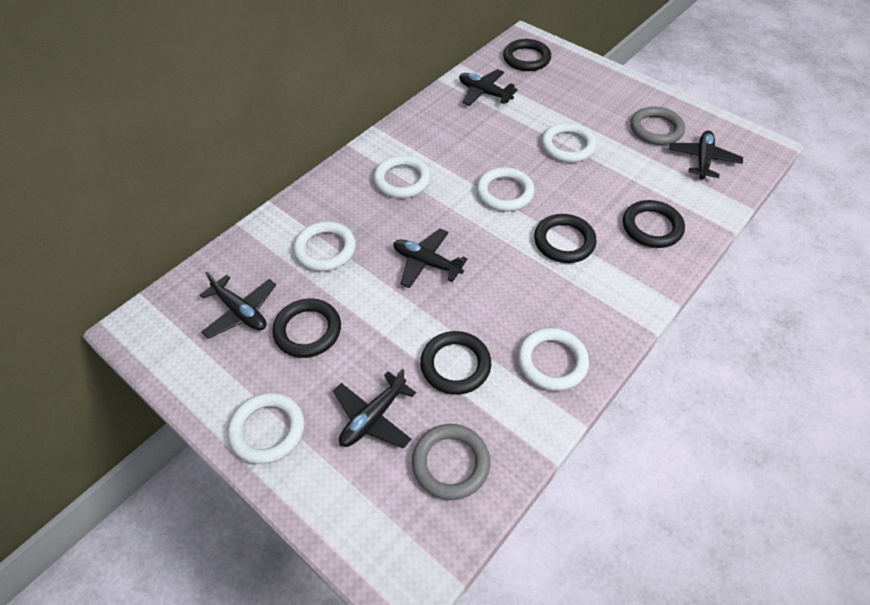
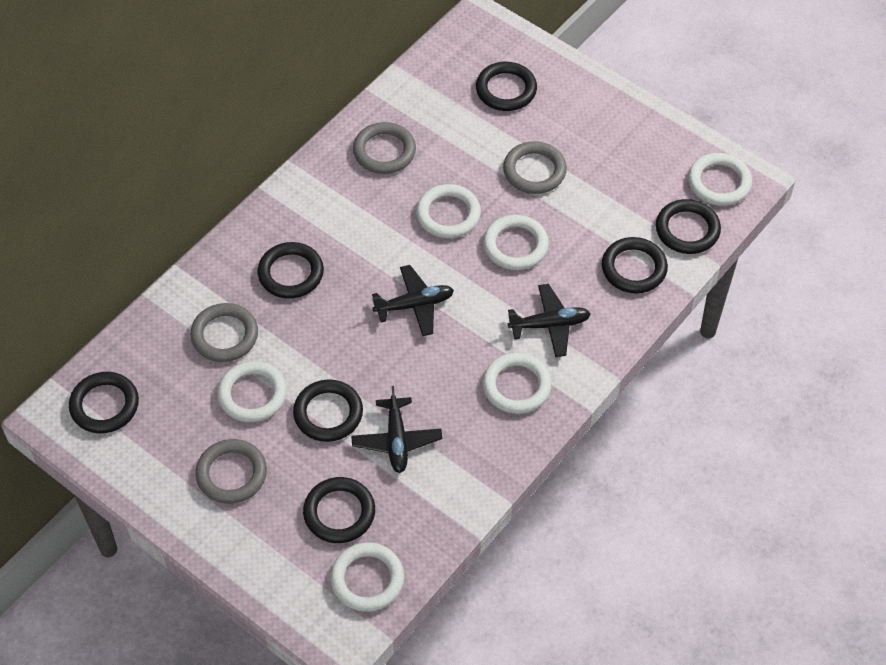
black plane: 5 -> 3
black ring: 5 -> 7
grey ring: 2 -> 4

